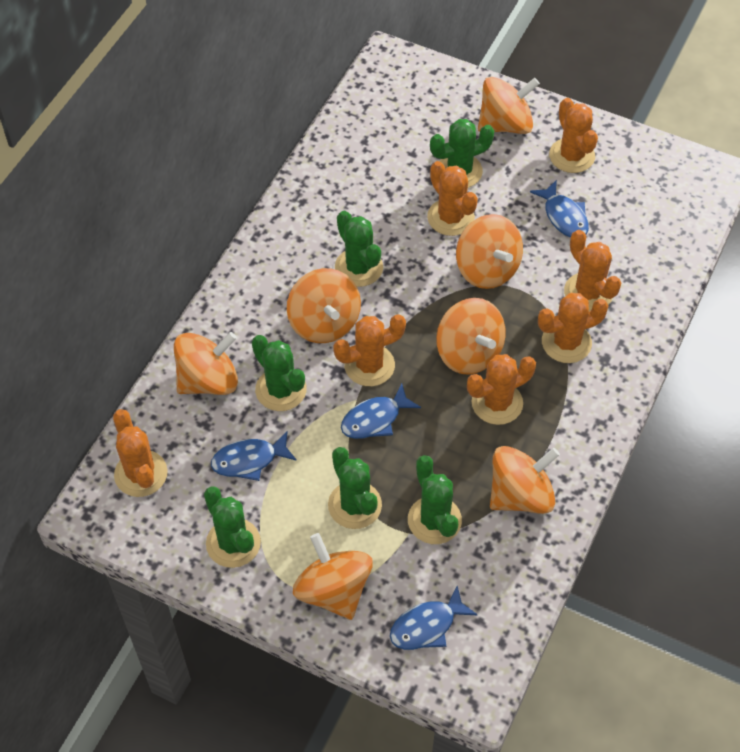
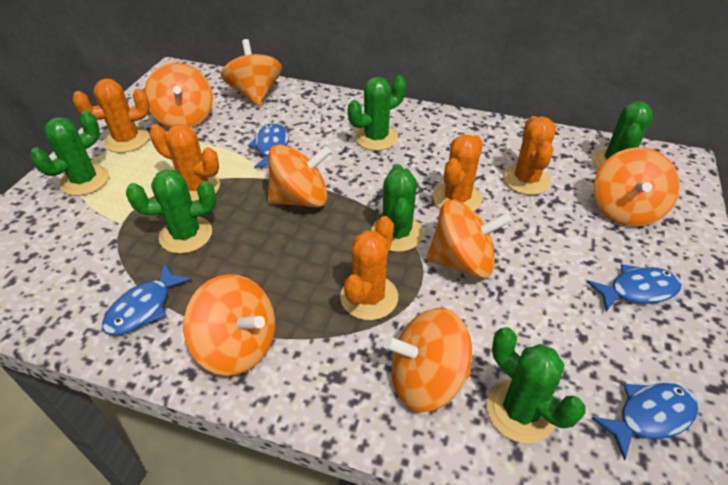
orange cactus: 7 -> 5

